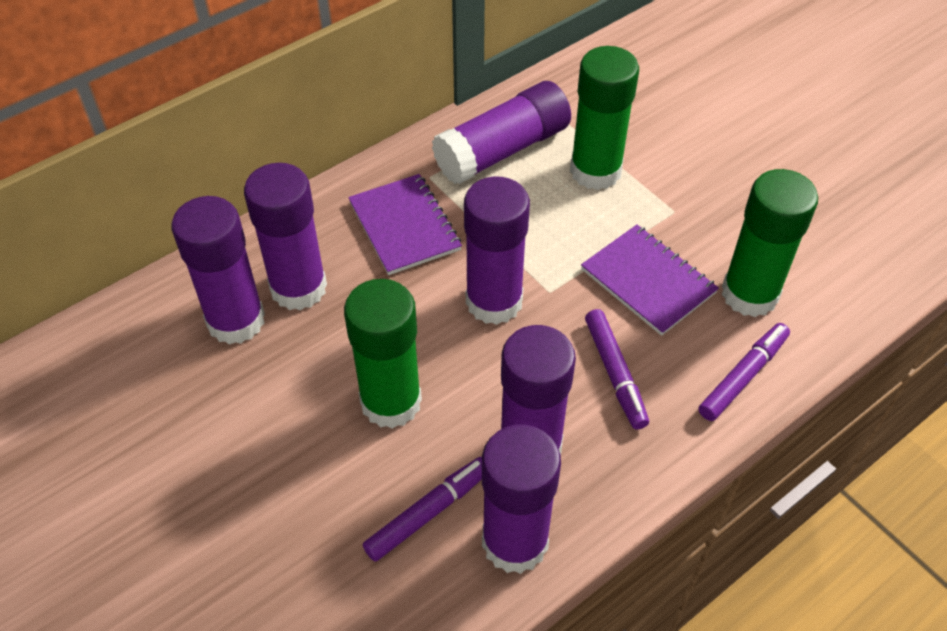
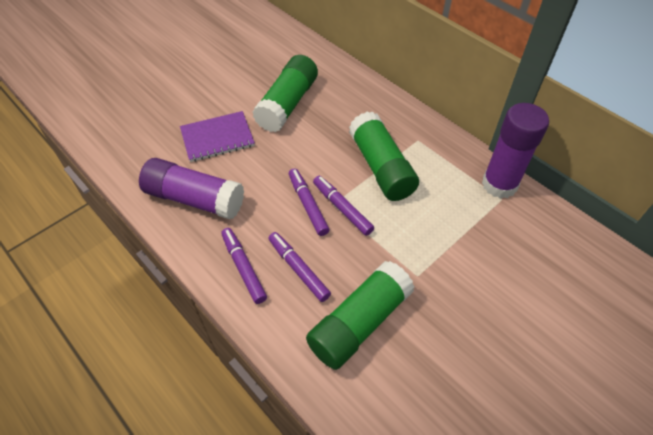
purple glue stick: 6 -> 2
purple marker: 3 -> 4
purple notebook: 2 -> 1

